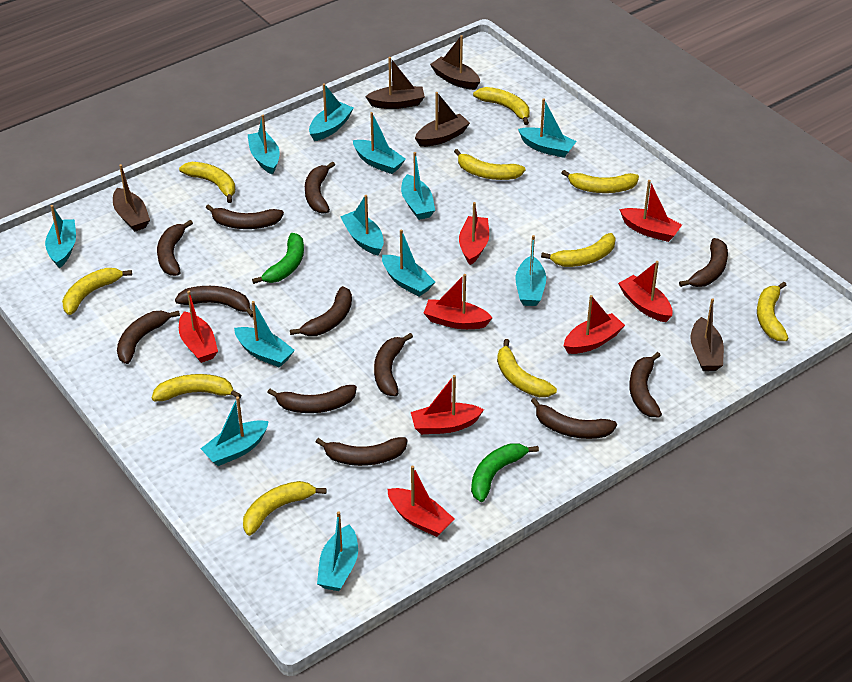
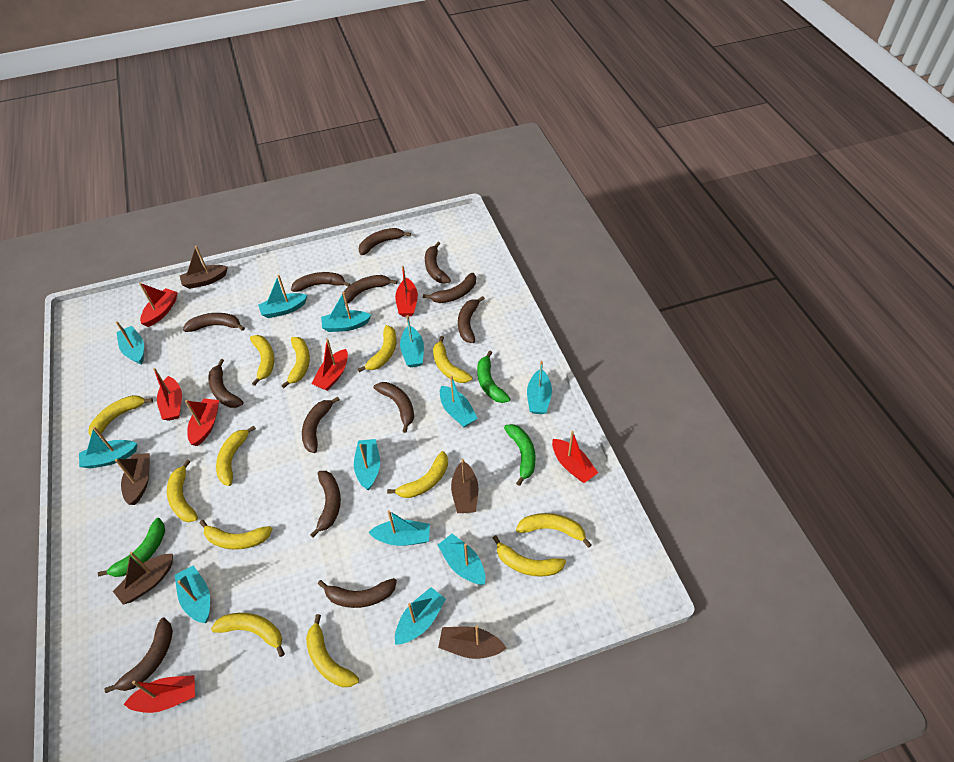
brown banana: 12 -> 13
green banana: 2 -> 3
red boat: 8 -> 7
yellow banana: 10 -> 13

